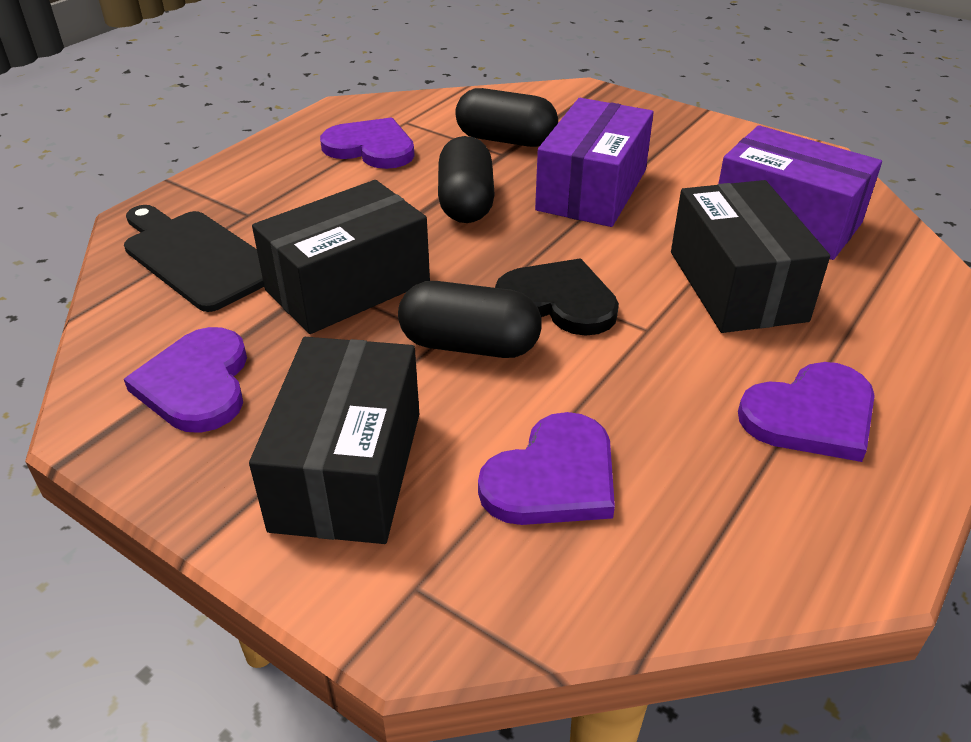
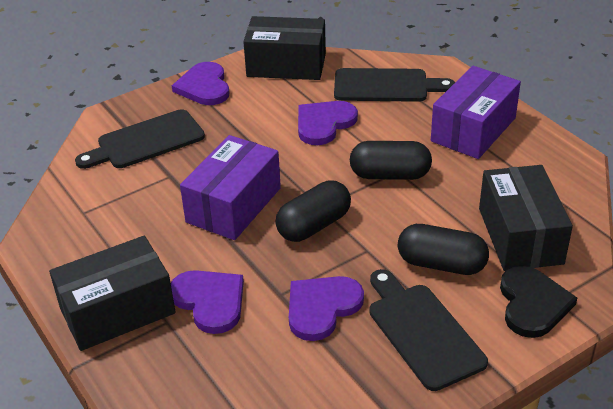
black cutting board: 1 -> 3

